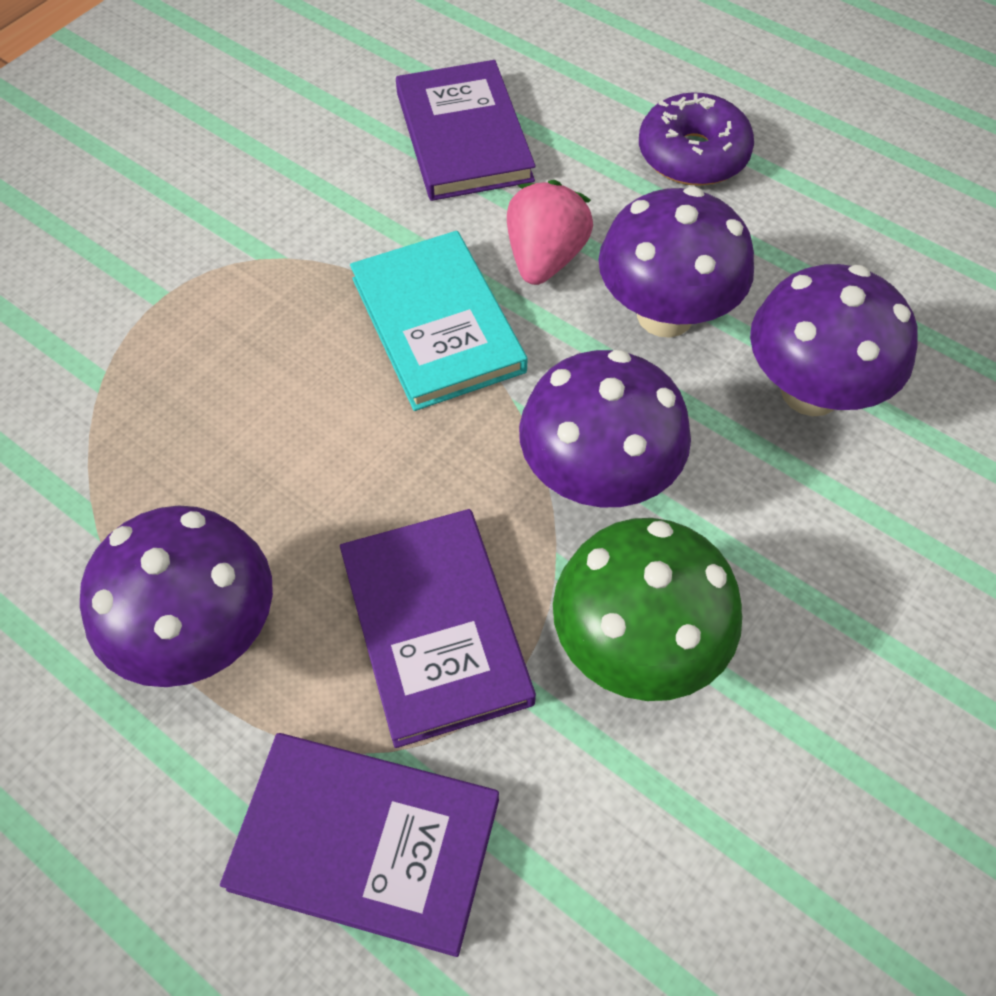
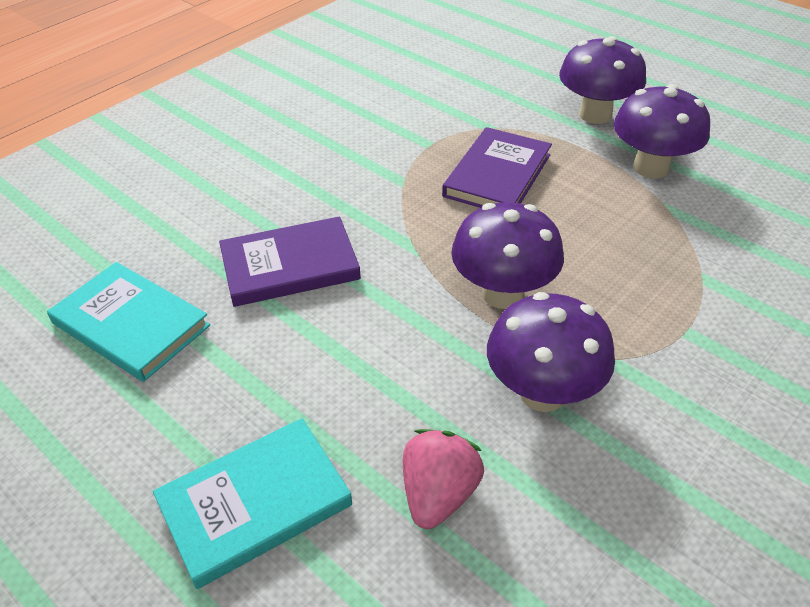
green mushroom: 1 -> 0
purple book: 3 -> 2
purple donut: 1 -> 0
turquoise book: 1 -> 2

